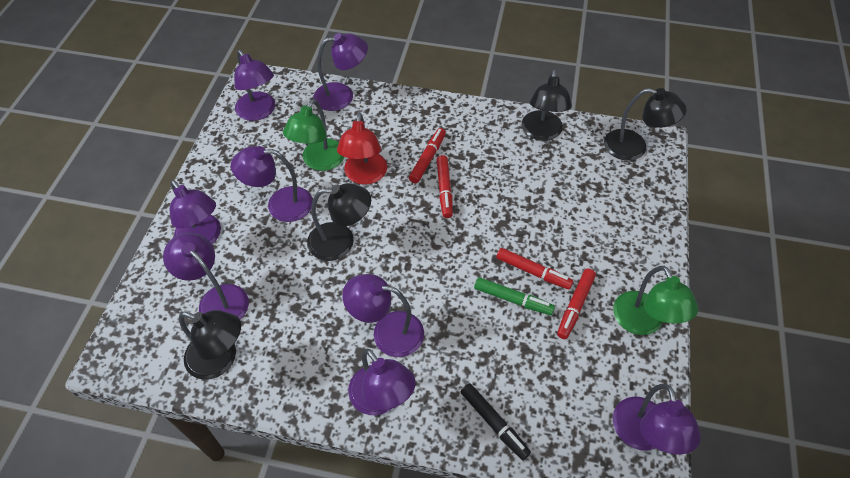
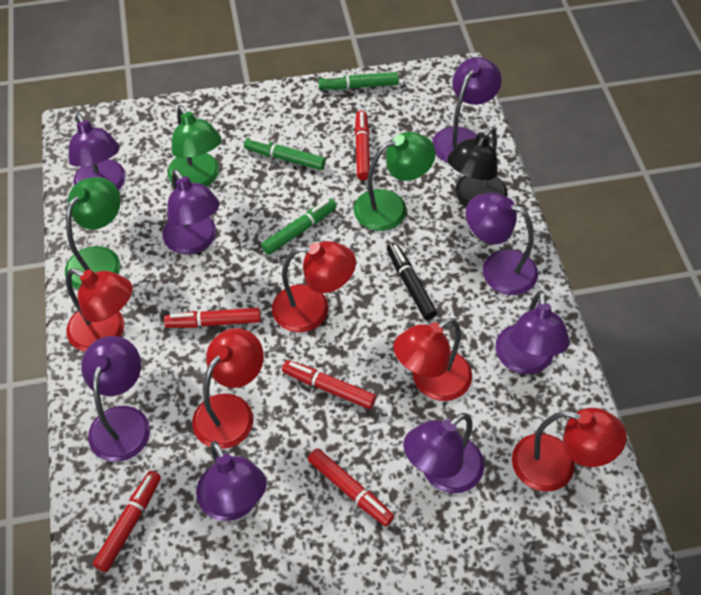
black lamp: 4 -> 1
green lamp: 2 -> 3
green marker: 1 -> 3
red lamp: 1 -> 5
red marker: 4 -> 5

